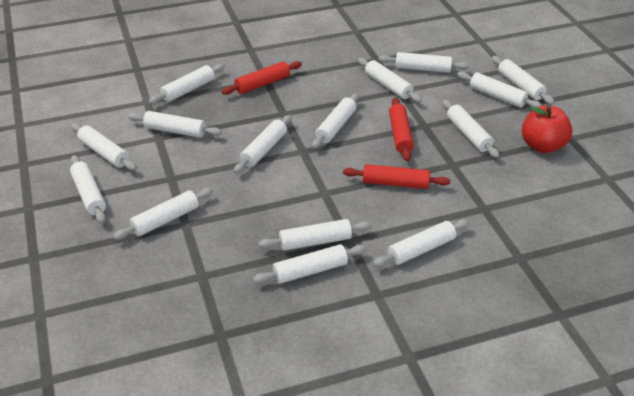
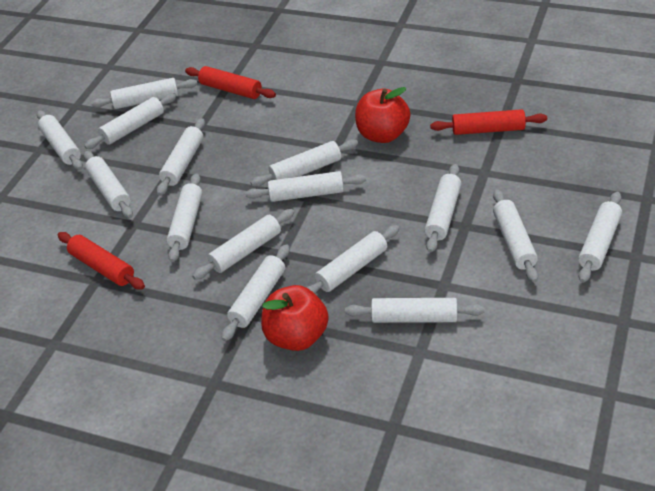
red apple: 1 -> 2

